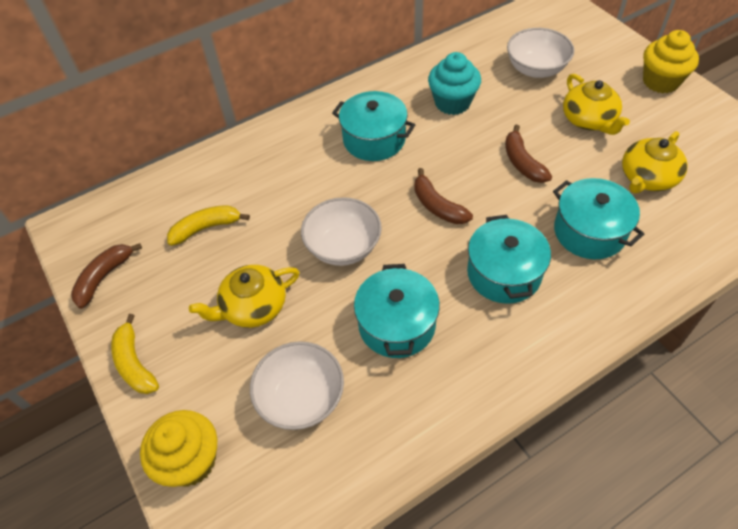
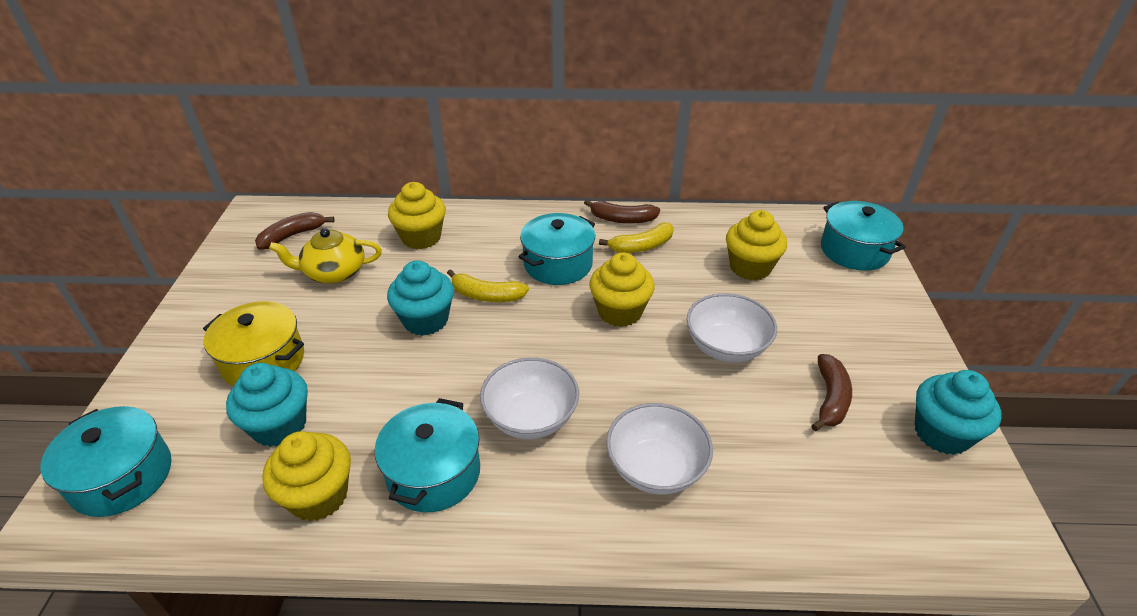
turquoise cupcake: 1 -> 3
yellow cupcake: 2 -> 4
yellow pot: 0 -> 1
yellow teapot: 3 -> 1

